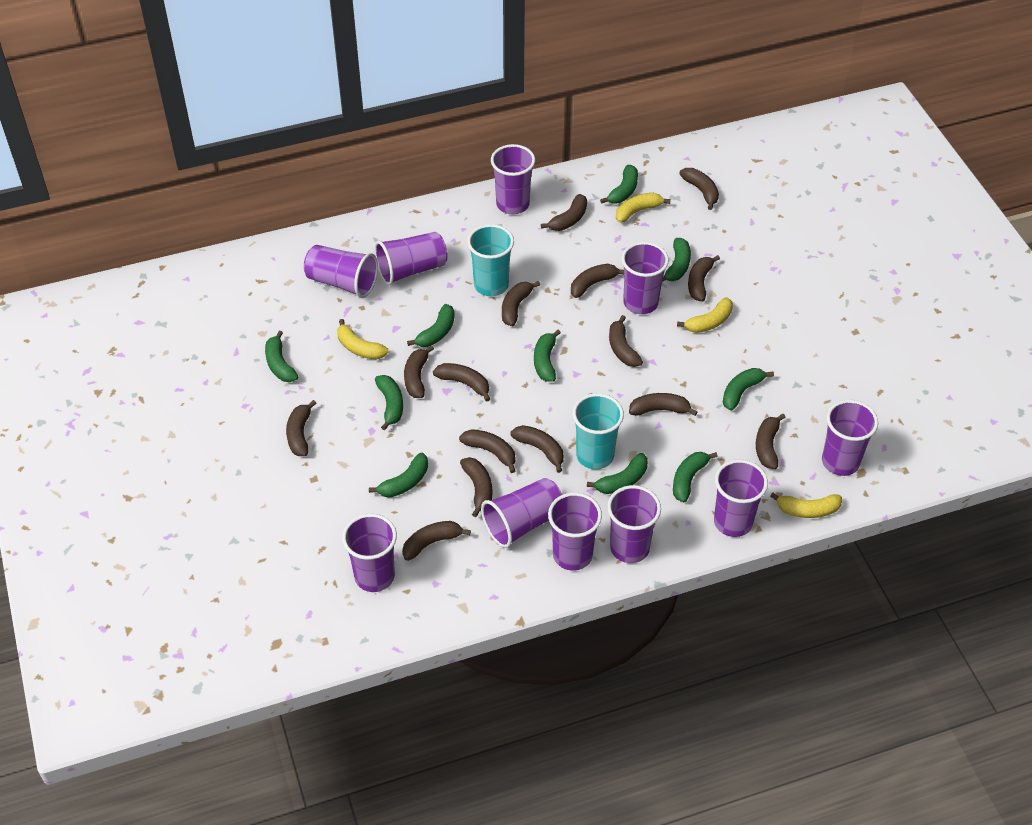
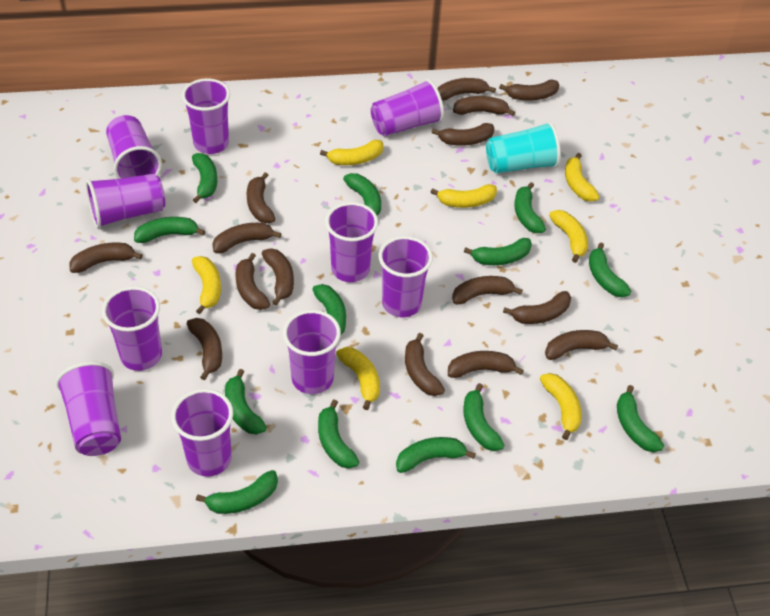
green banana: 10 -> 13
turquoise cup: 2 -> 1
yellow banana: 4 -> 7

